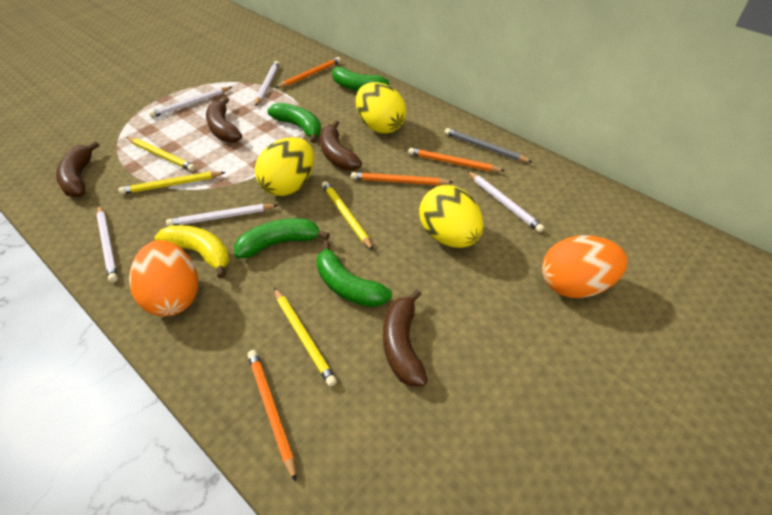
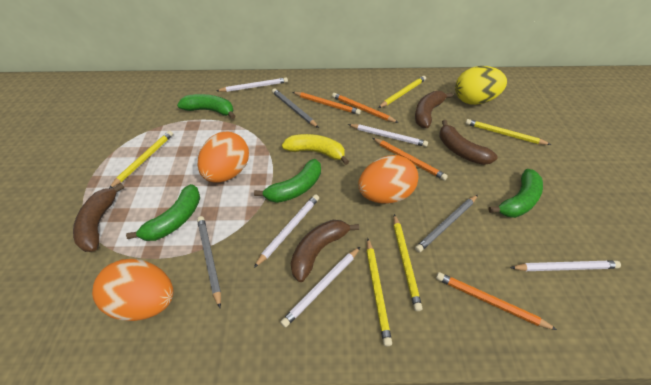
grey pencil: 1 -> 3
orange egg: 2 -> 3
yellow egg: 3 -> 1
yellow pencil: 4 -> 5

